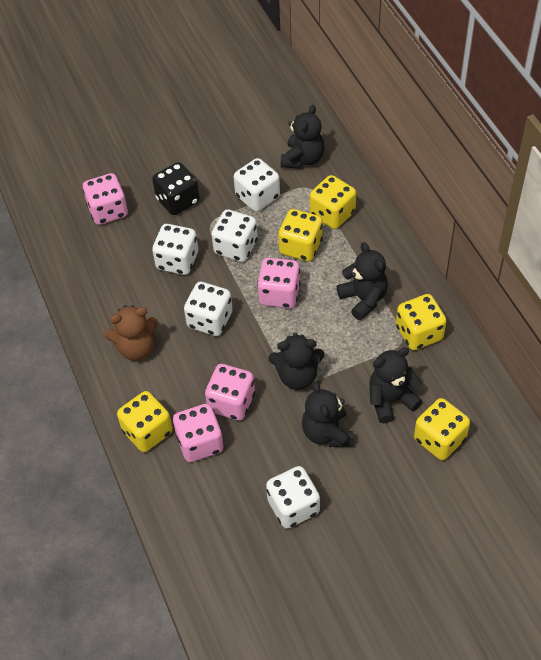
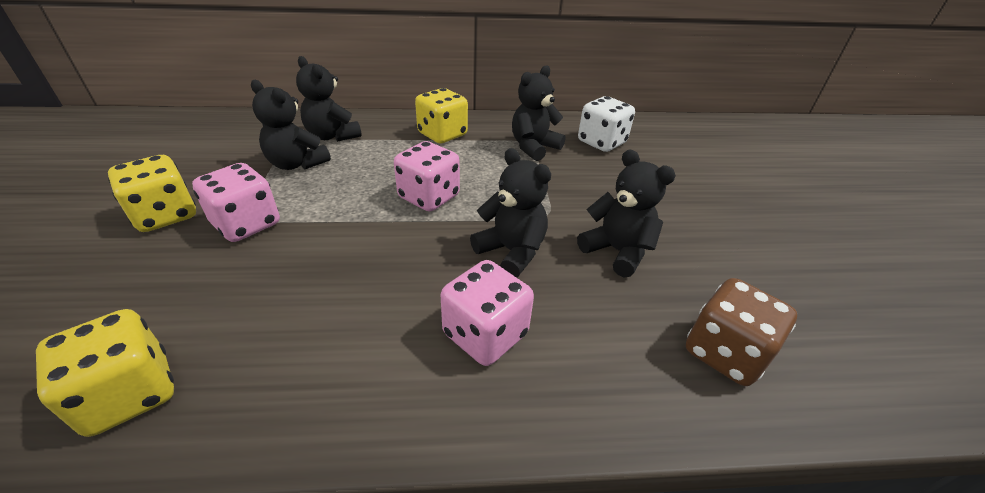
black dice: 1 -> 0
brown dice: 0 -> 1
brown teddy bear: 1 -> 0
pink dice: 4 -> 3
white dice: 5 -> 1
yellow dice: 5 -> 3

